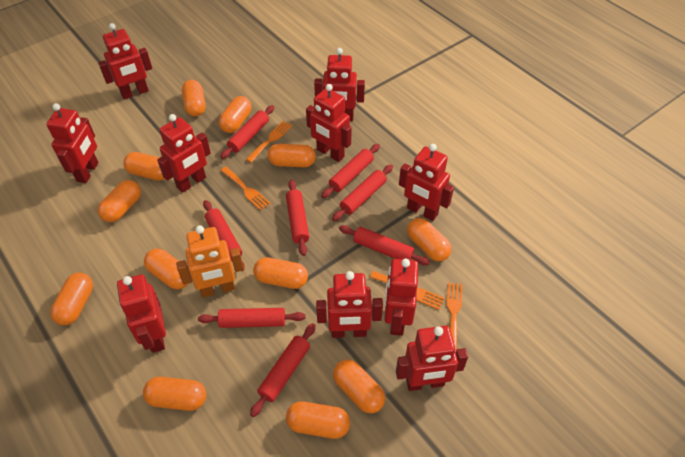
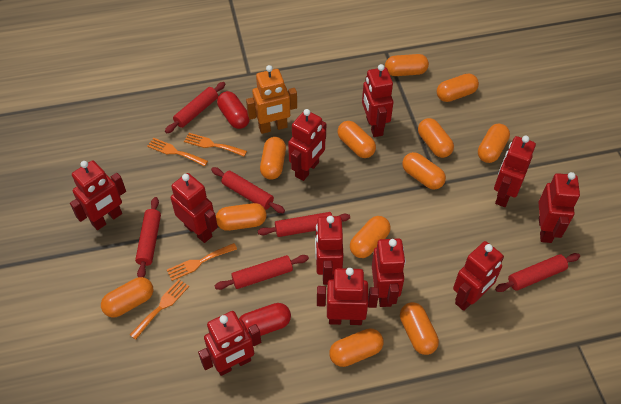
red capsule: 0 -> 2
red robot: 10 -> 11
red rolling pin: 8 -> 6

